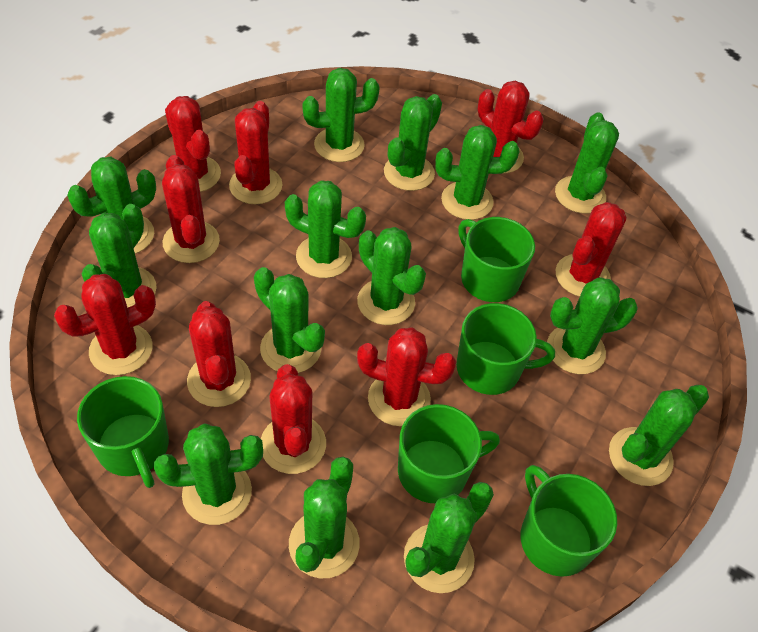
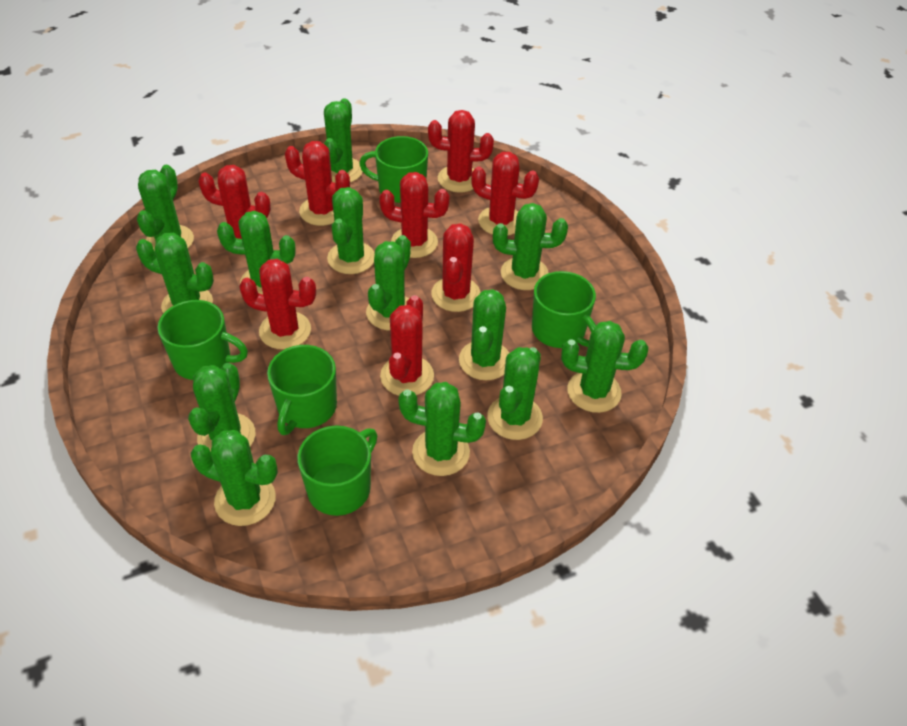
green cactus: 14 -> 13
red cactus: 9 -> 8

